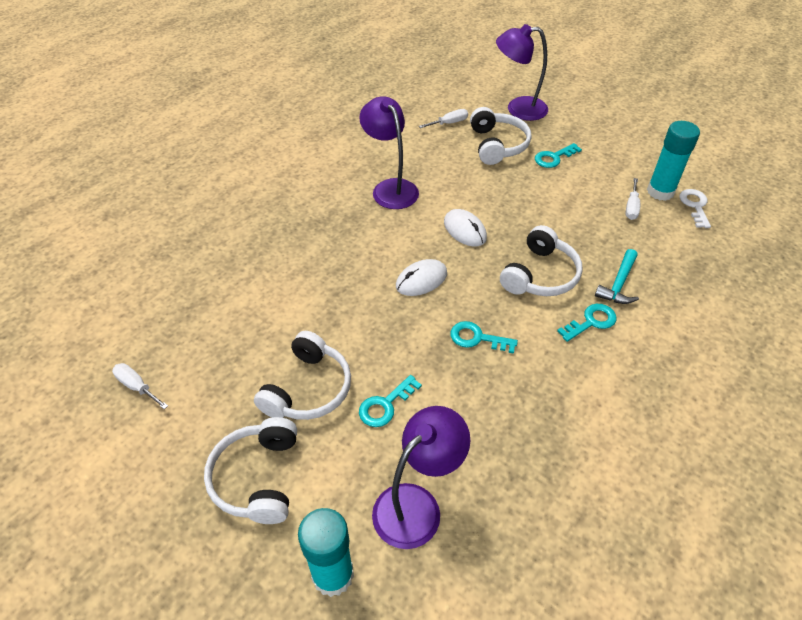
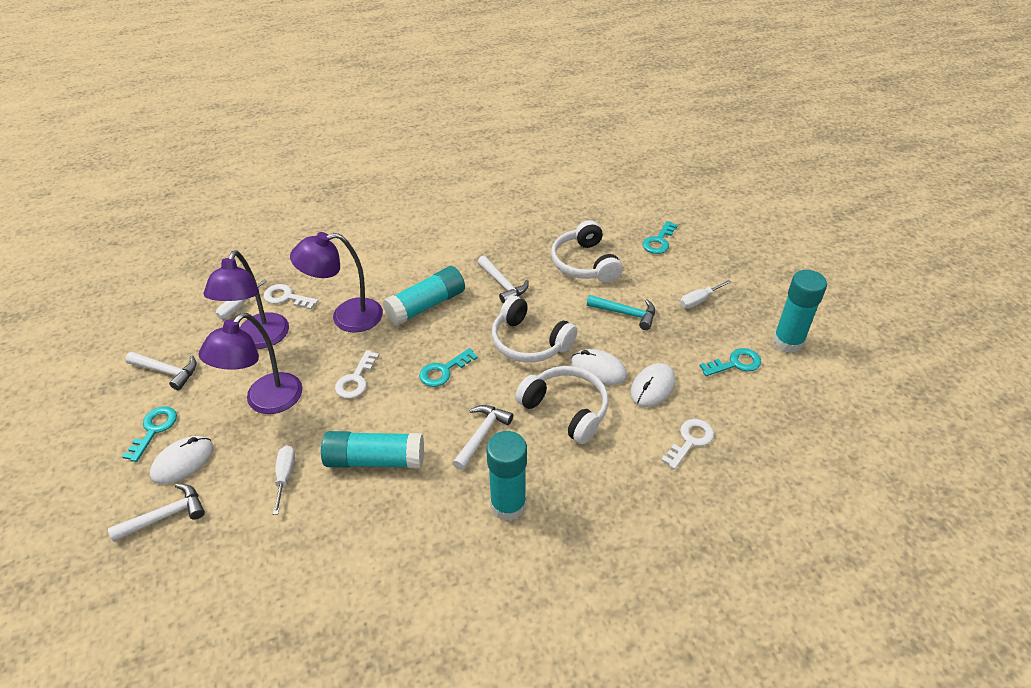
turquoise glue stick: 2 -> 4
white hammer: 0 -> 4
white headphones: 4 -> 3
white key: 1 -> 3
white mouse: 2 -> 3

